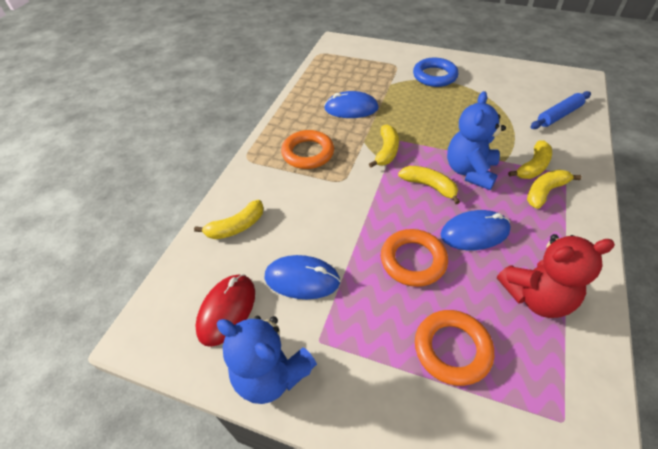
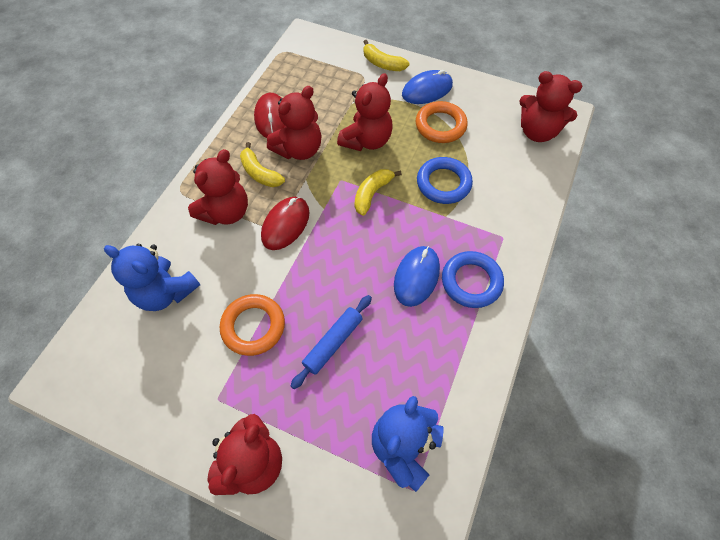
blue mouse: 3 -> 2
blue ring: 1 -> 2
orange ring: 3 -> 2
red mouse: 1 -> 2
red teddy bear: 1 -> 5
yellow banana: 5 -> 3

